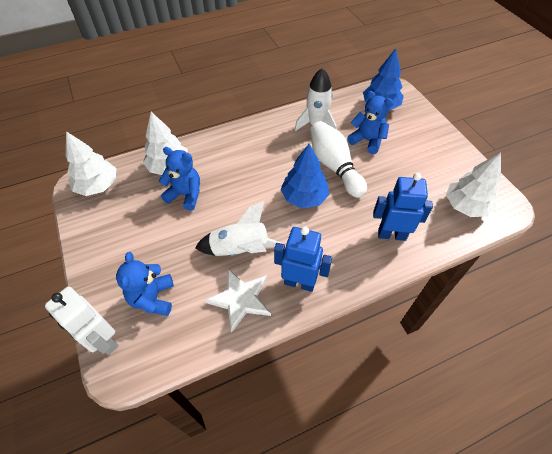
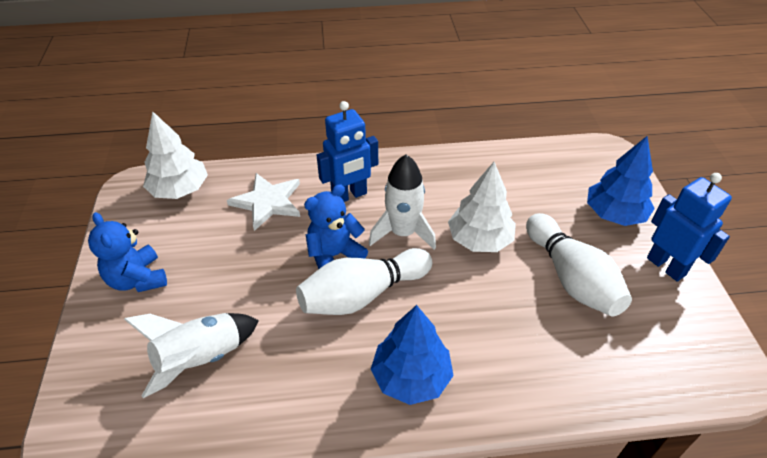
blue teddy bear: 3 -> 2
white bowling pin: 1 -> 2
white robot: 1 -> 0
white tree: 3 -> 2

